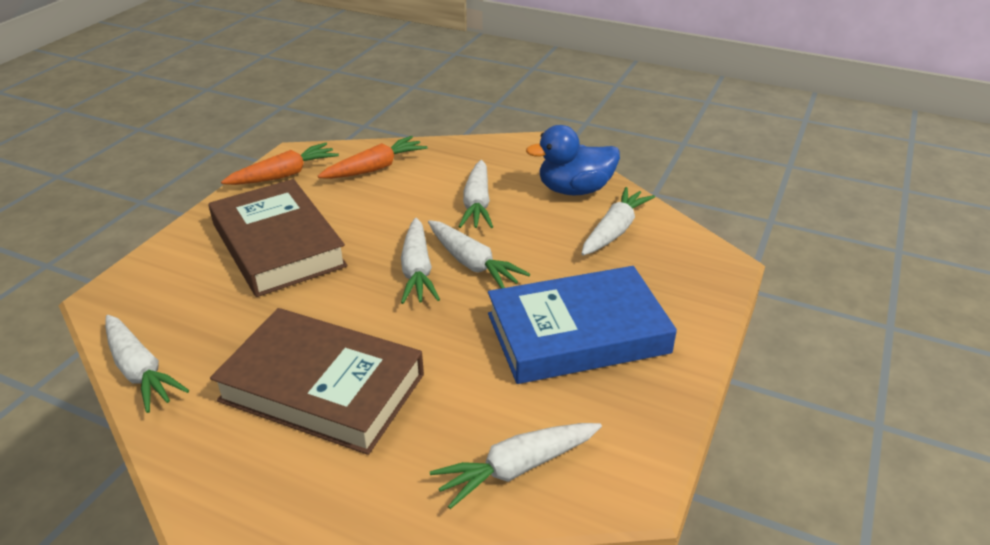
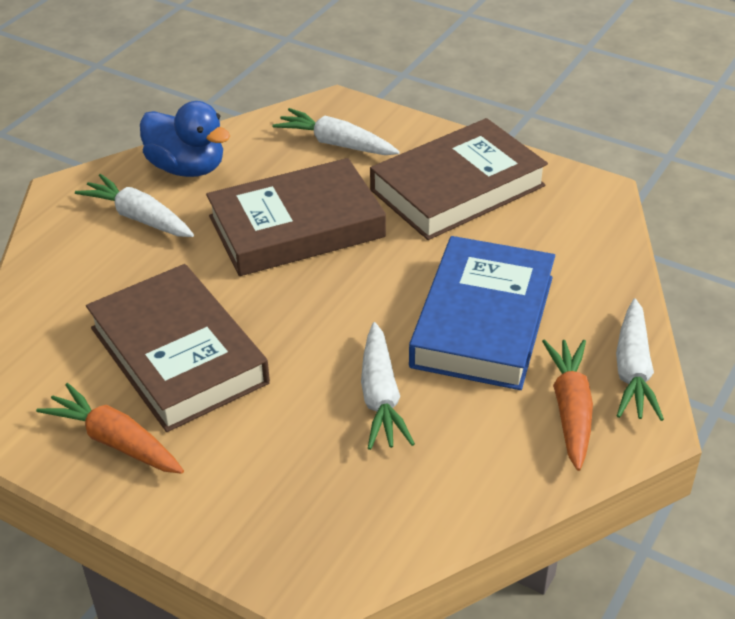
brown book: 2 -> 3
white carrot: 6 -> 4

